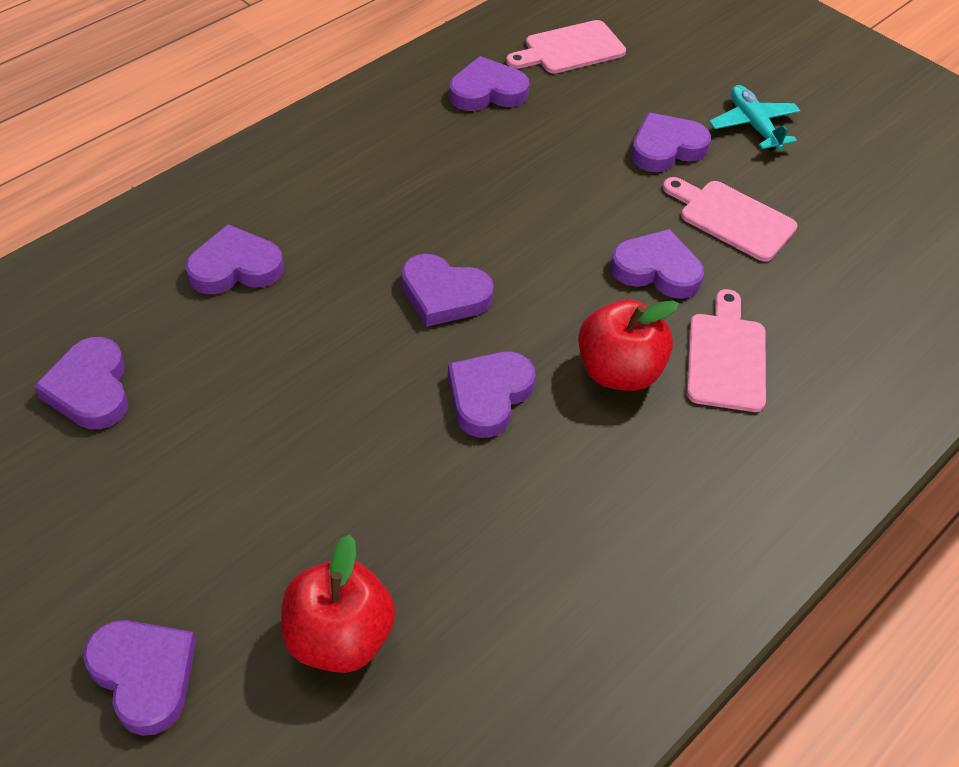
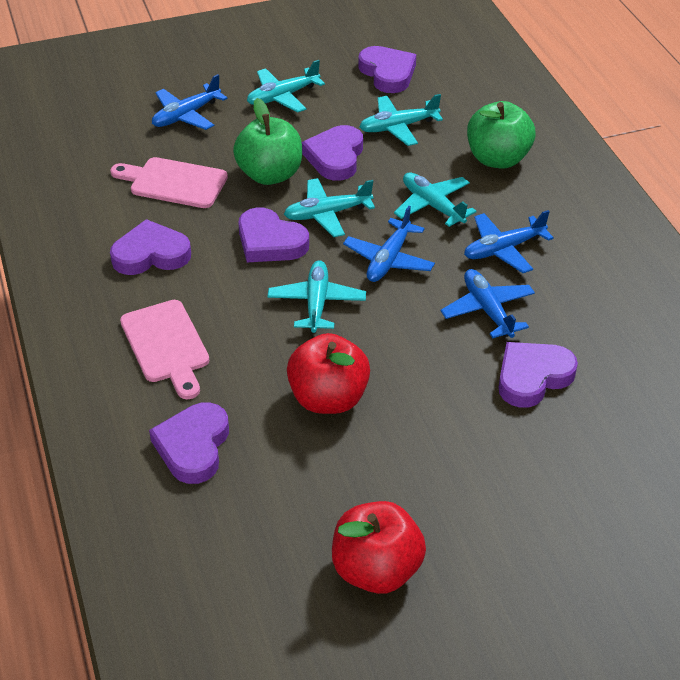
blue plane: 0 -> 4
green apple: 0 -> 2
pink cutting board: 3 -> 2
purple heart: 8 -> 6
turquoise plane: 1 -> 5

